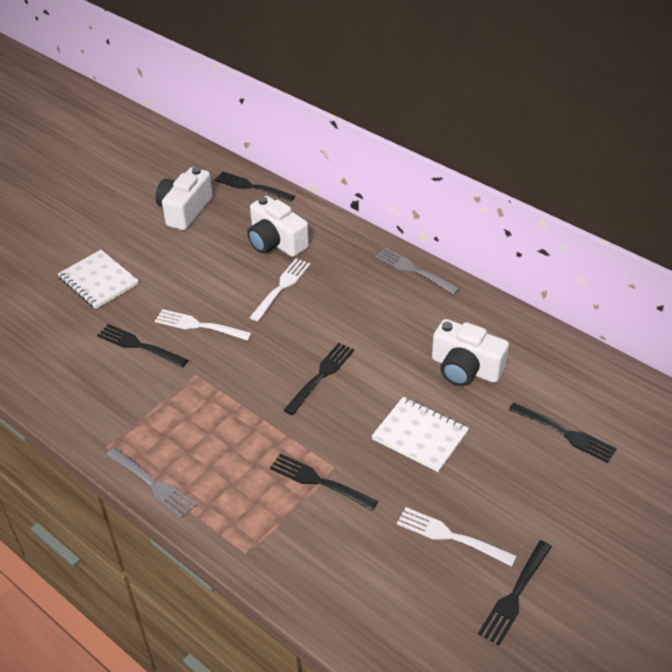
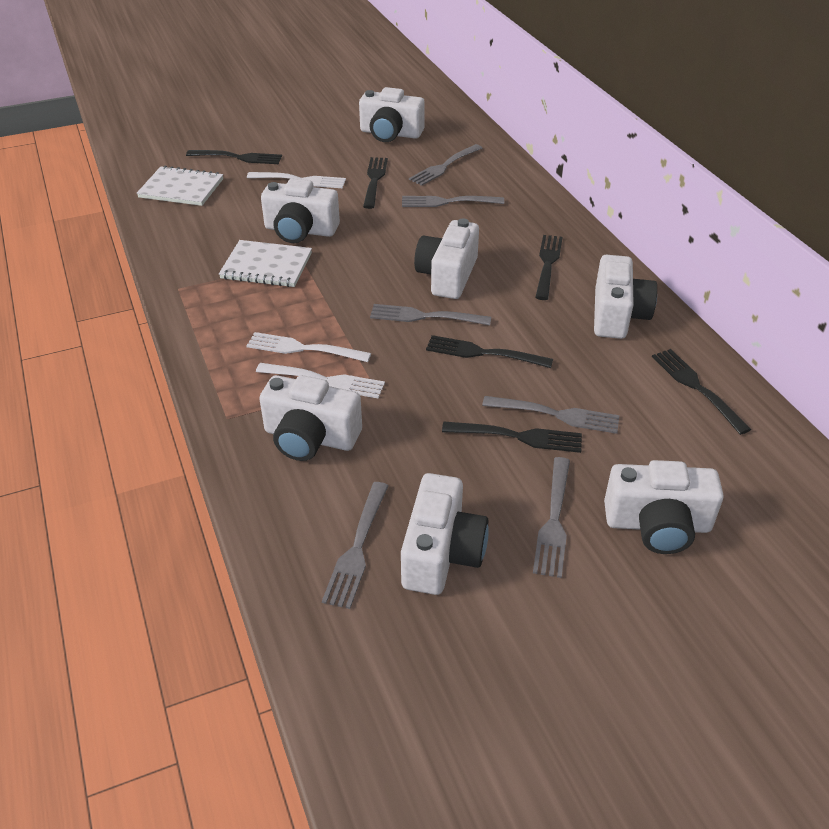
grey fork: 2 -> 6
white camera: 3 -> 7

